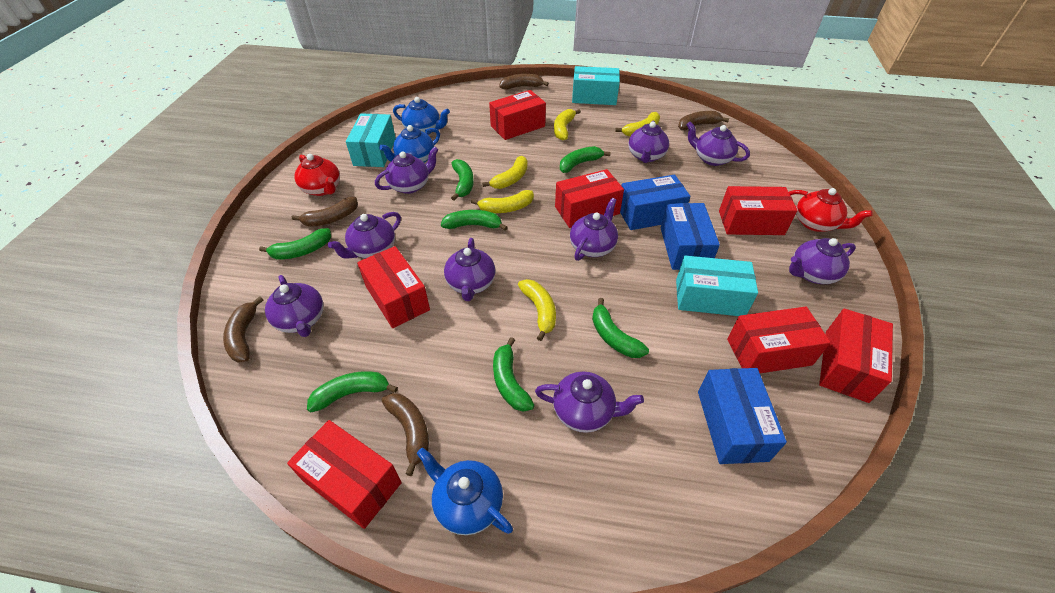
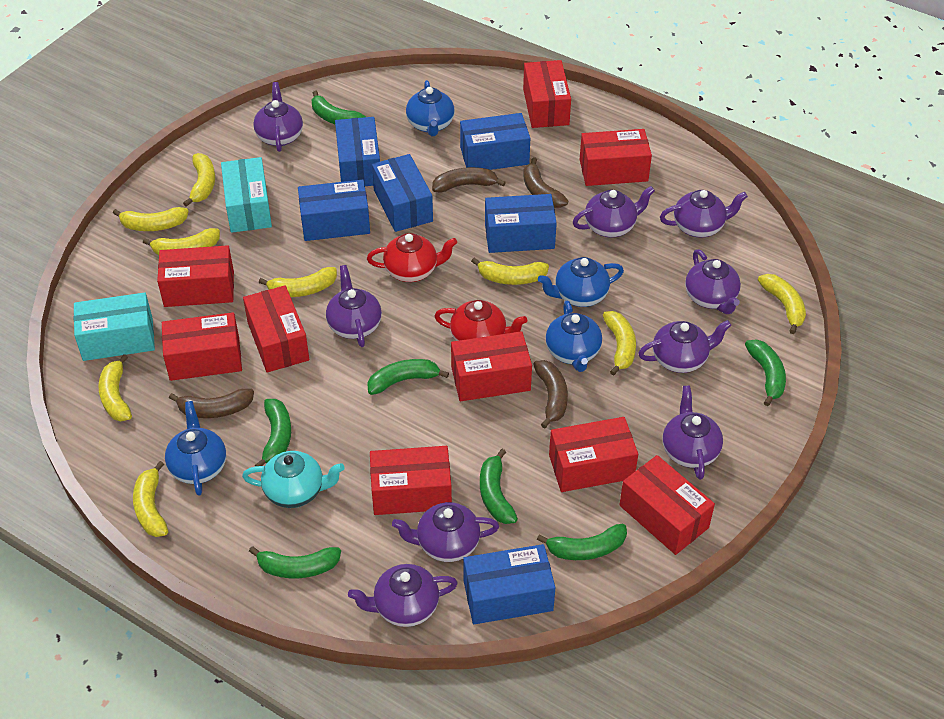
blue box: 3 -> 6
blue teapot: 3 -> 4
brown banana: 5 -> 4
red box: 7 -> 9
turquoise box: 3 -> 2
turquoise teapot: 0 -> 1
yellow banana: 5 -> 9

